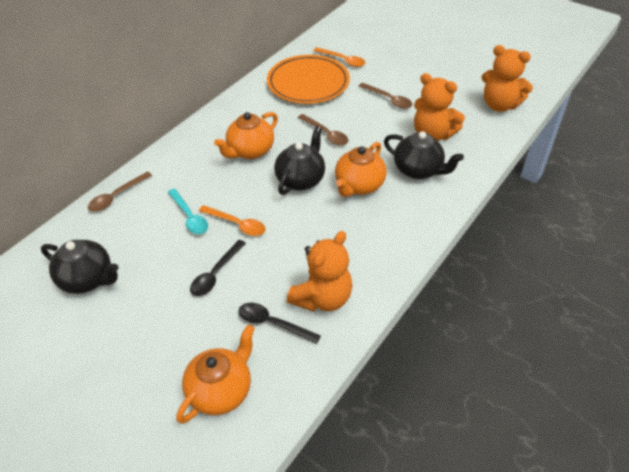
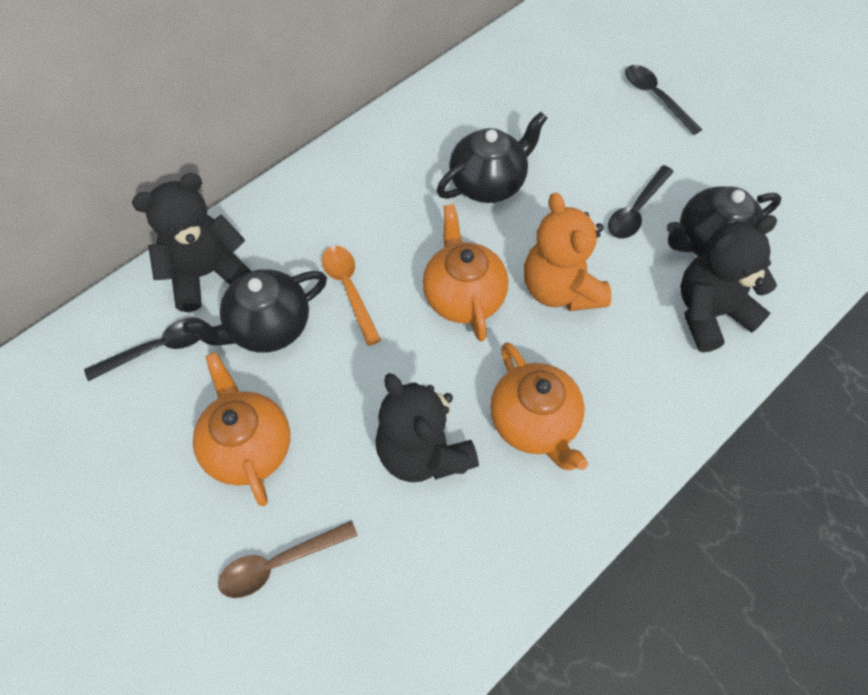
black spoon: 2 -> 3
black teddy bear: 0 -> 3
brown spoon: 3 -> 1
orange plate: 1 -> 0
orange spoon: 2 -> 1
orange teddy bear: 3 -> 1
turquoise spoon: 1 -> 0

